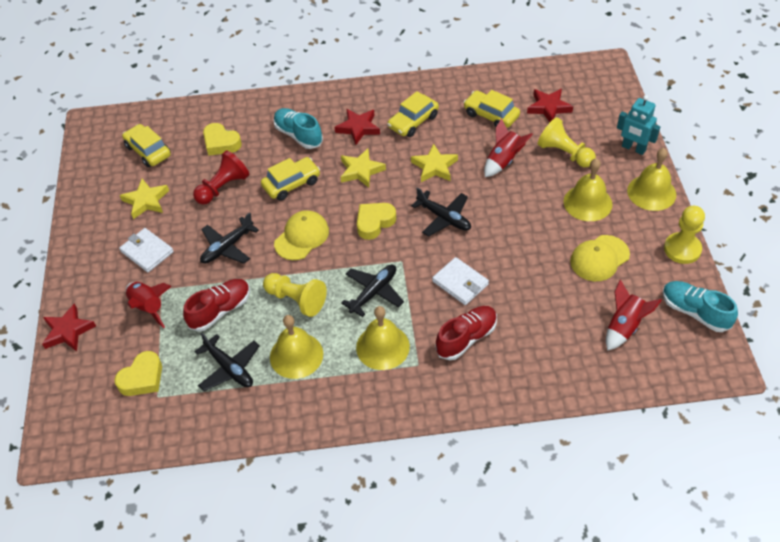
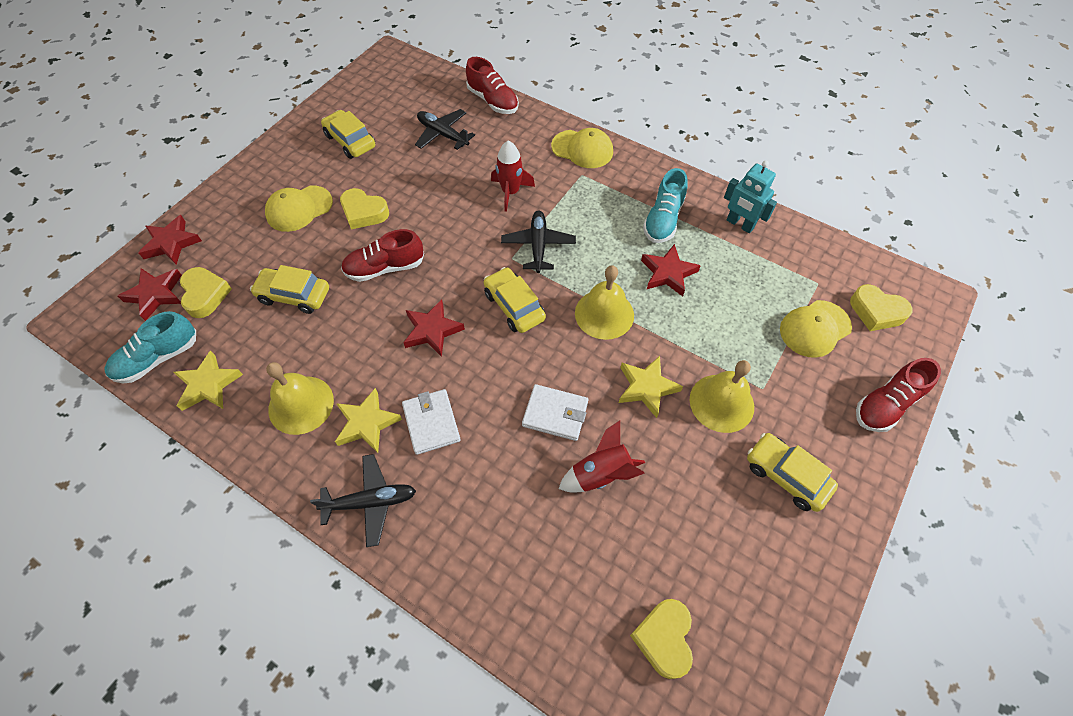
black plane: 4 -> 3
red pawn: 1 -> 0
red rocket: 3 -> 2
red shoe: 2 -> 3
red star: 3 -> 4
yellow bell: 4 -> 3
yellow cap: 2 -> 3
yellow heart: 3 -> 4
yellow pawn: 3 -> 0

